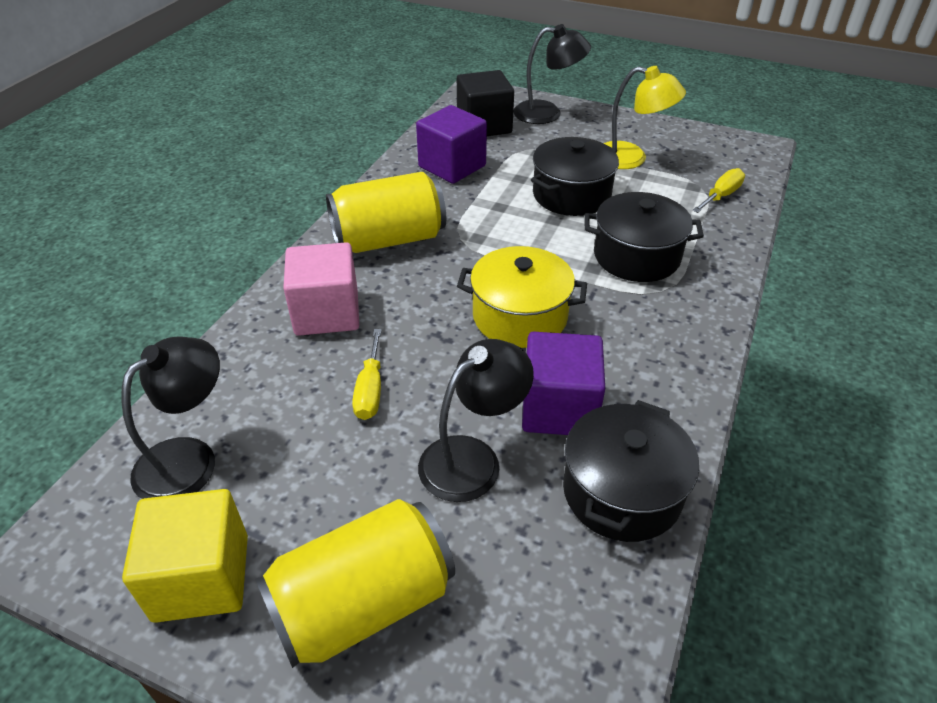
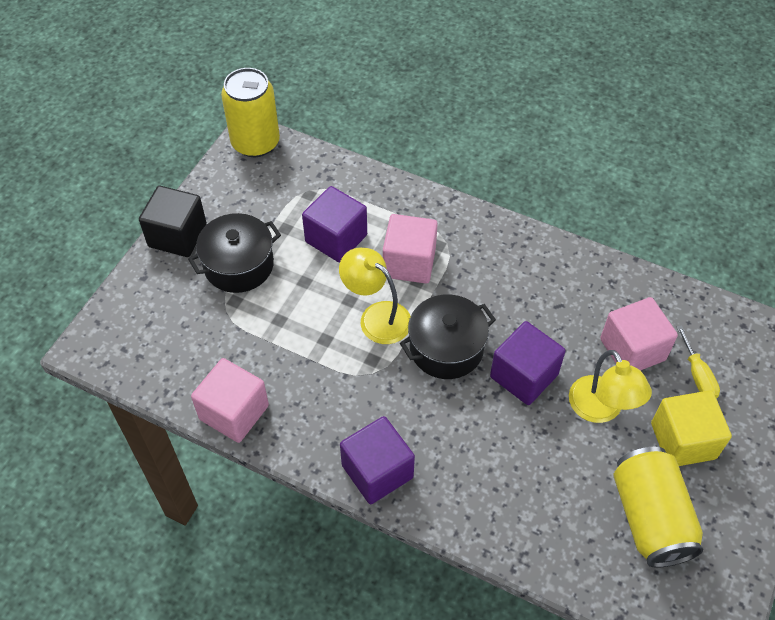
black lamp: 3 -> 0
black pot: 3 -> 2
pink cube: 1 -> 3
purple cube: 2 -> 3
yellow lamp: 1 -> 2
yellow pot: 1 -> 0
yellow screwdriver: 2 -> 1

